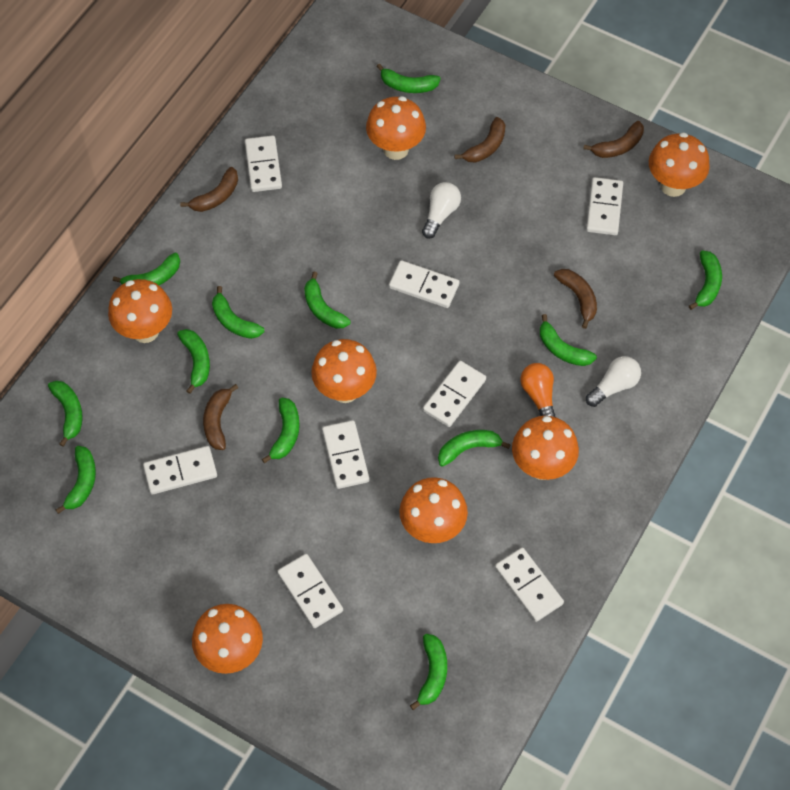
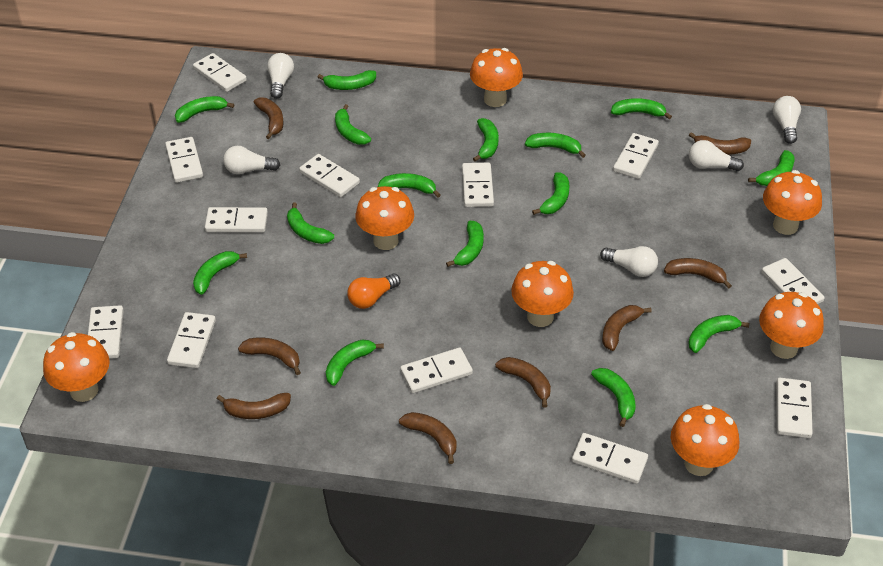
brown banana: 5 -> 8
green banana: 12 -> 15
white domino: 8 -> 12
white light bulb: 2 -> 5

